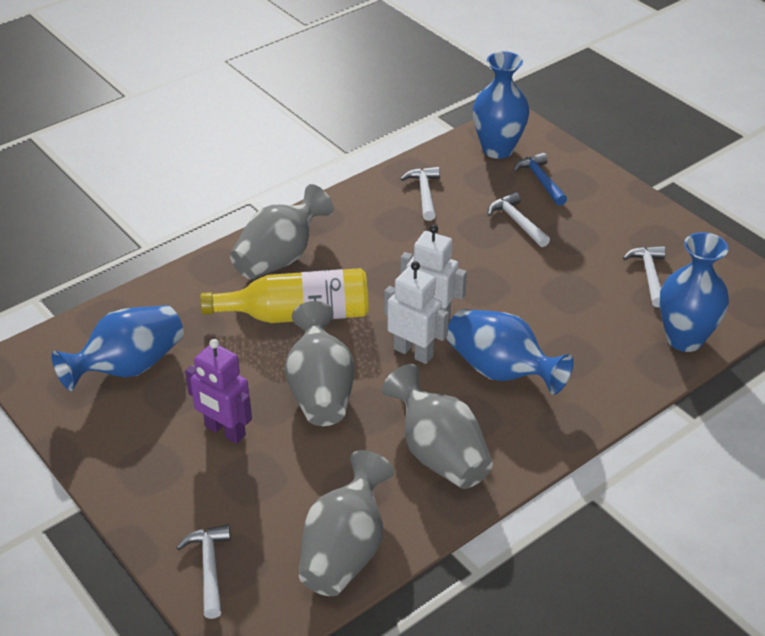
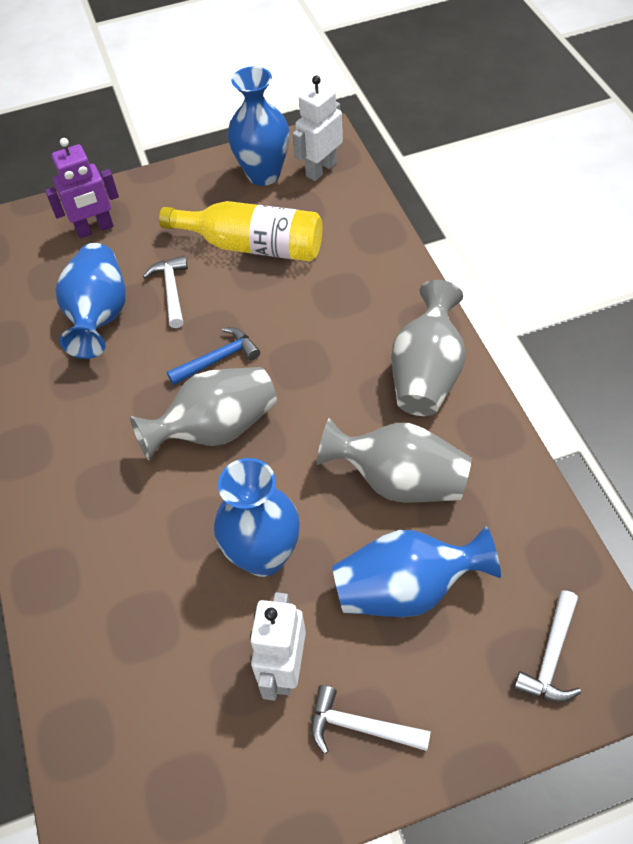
grey vase: 4 -> 3
white hammer: 4 -> 3

